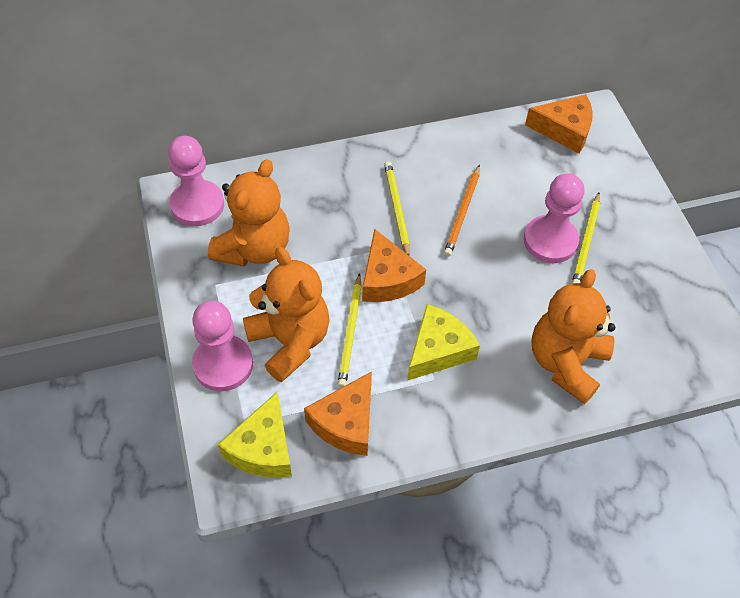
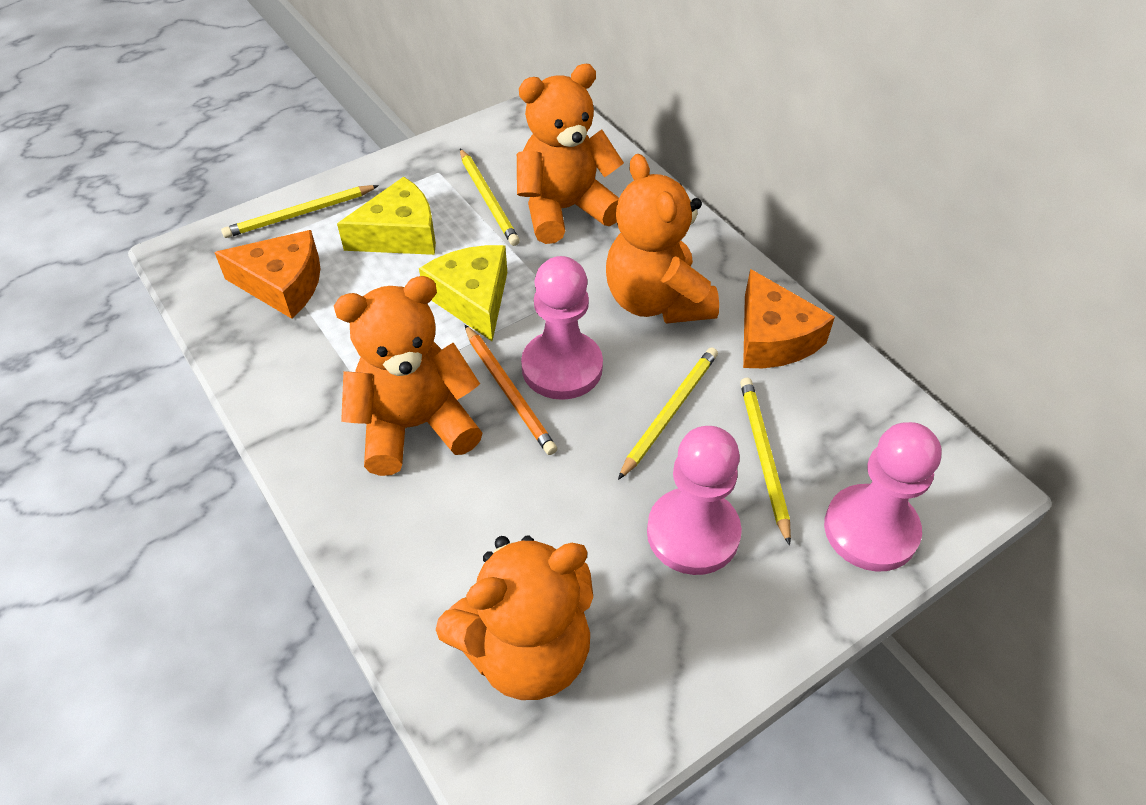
orange cheese: 3 -> 2
orange teddy bear: 3 -> 4
yellow pencil: 3 -> 4

